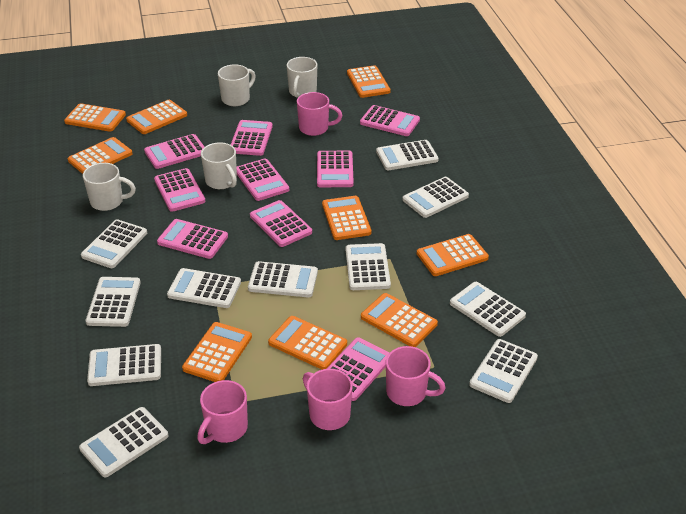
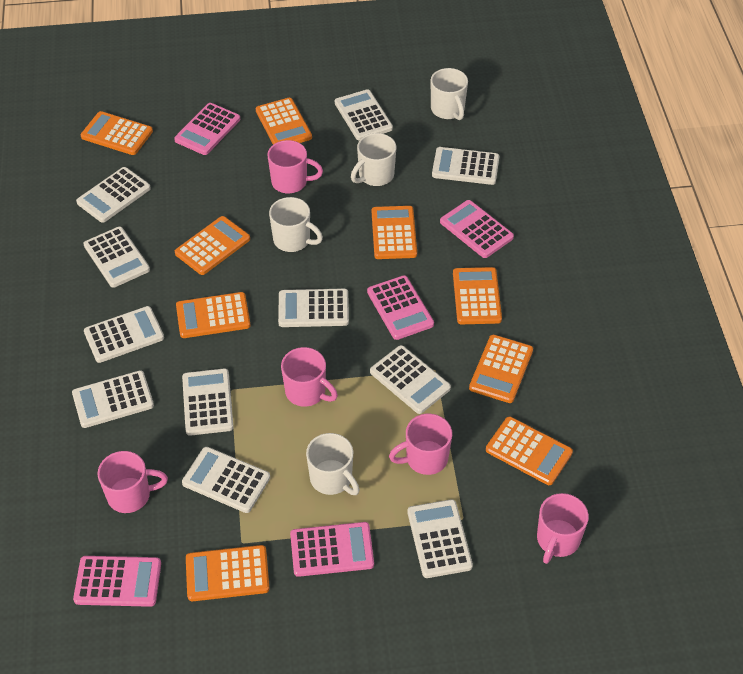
pink calculator: 9 -> 5
pink mug: 4 -> 5

